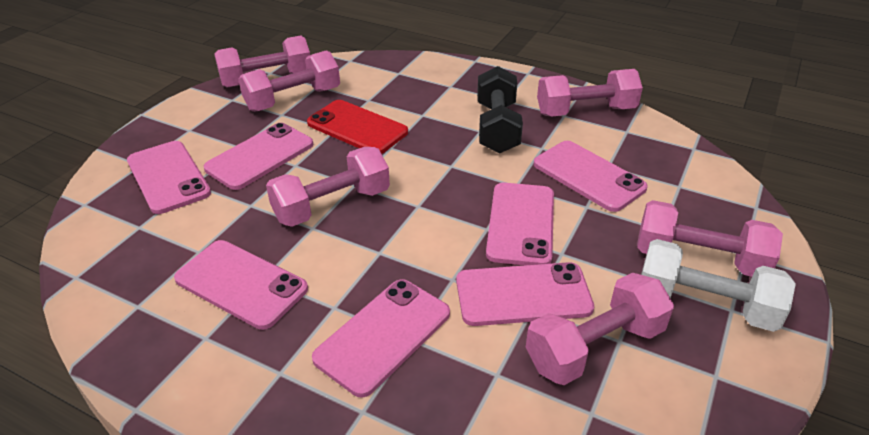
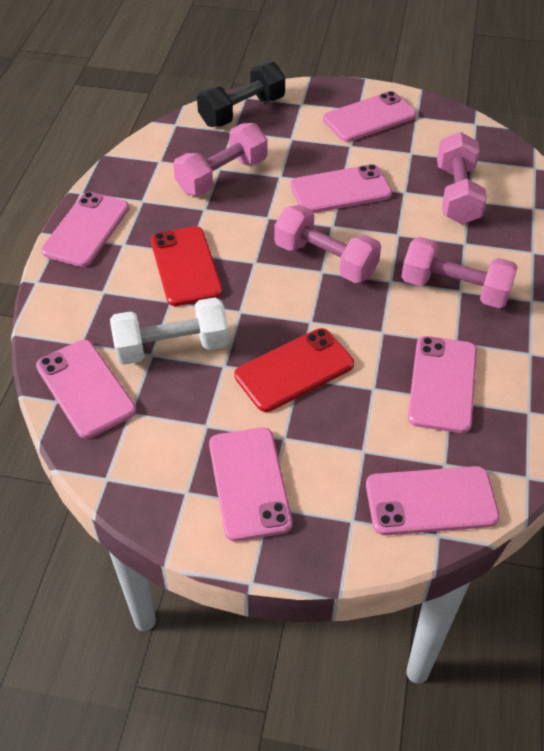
pink dumbbell: 6 -> 4
red phone: 1 -> 2

